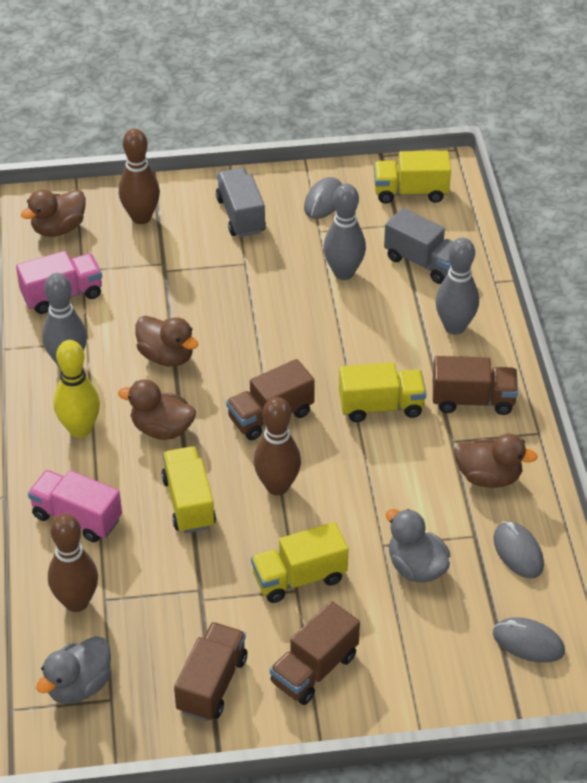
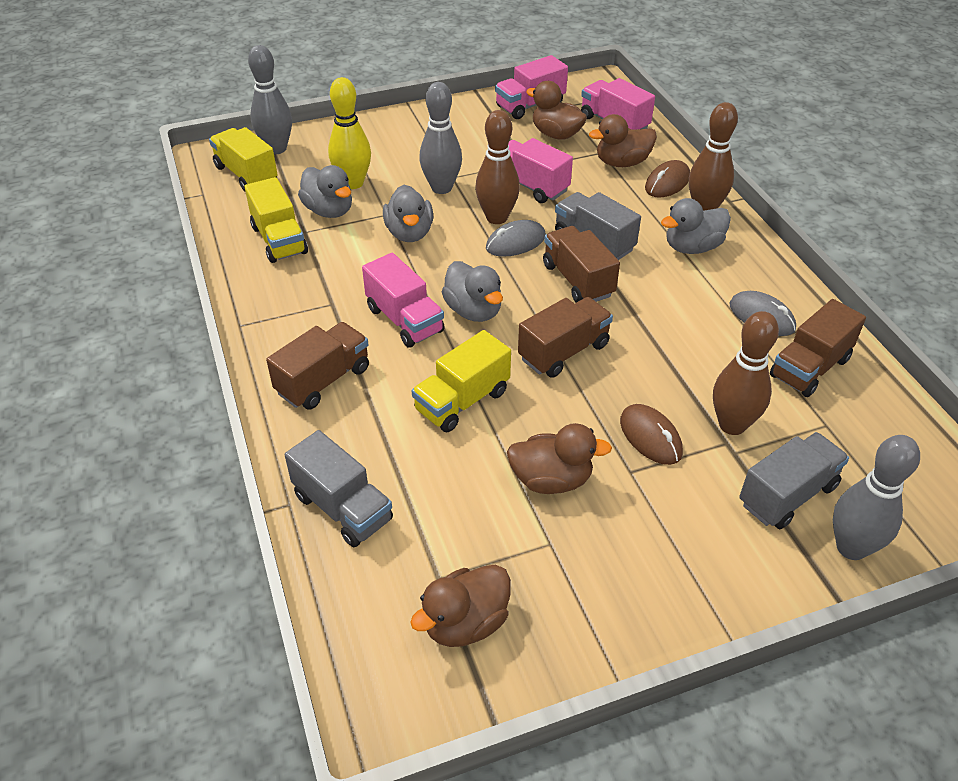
brown mouse: 0 -> 2
grey duck: 2 -> 4
grey mouse: 3 -> 2
grey truck: 2 -> 3
pink truck: 2 -> 4
yellow truck: 4 -> 3

